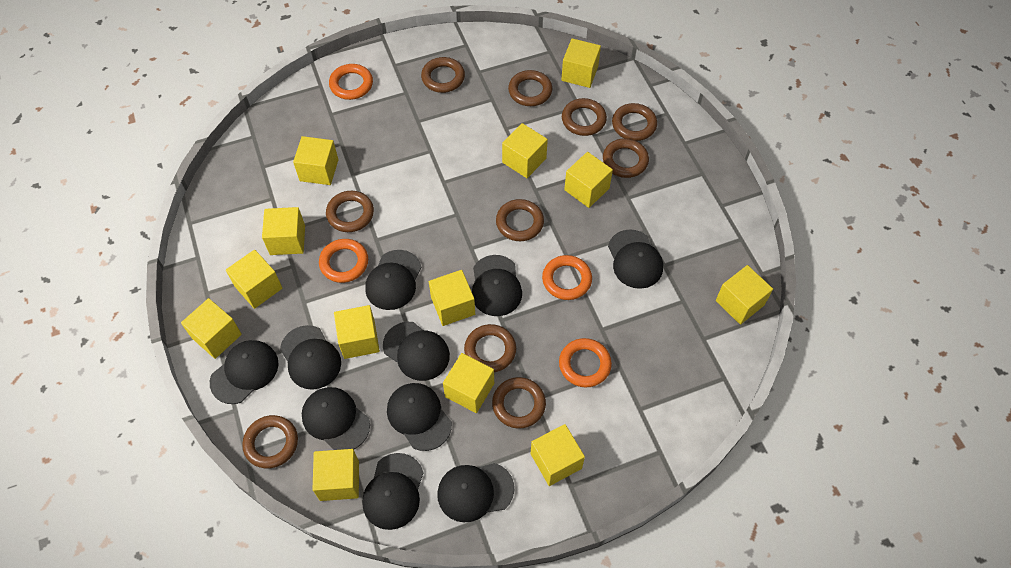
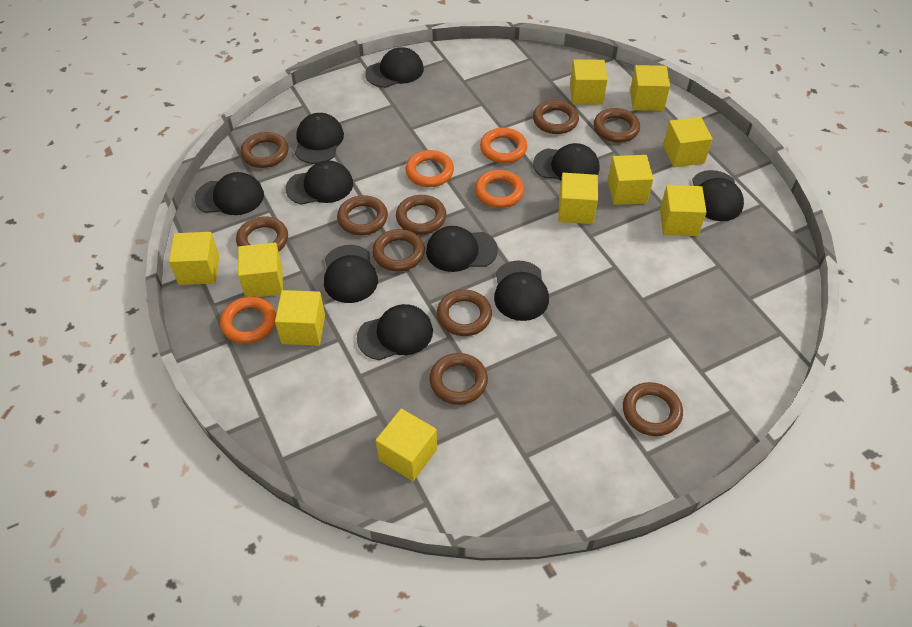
yellow cube: 13 -> 10

